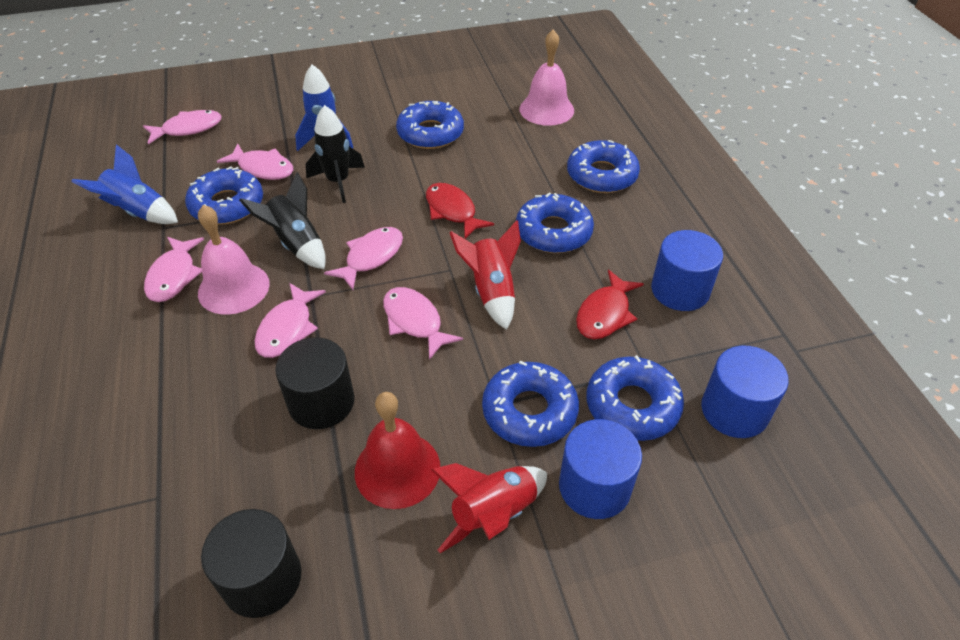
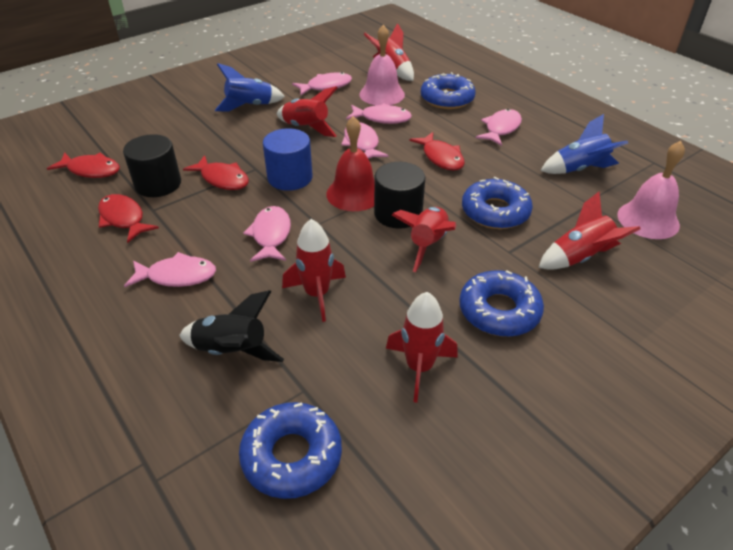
black rocket: 2 -> 1
blue cylinder: 3 -> 1
blue donut: 6 -> 4
red fish: 2 -> 4
red rocket: 2 -> 6

